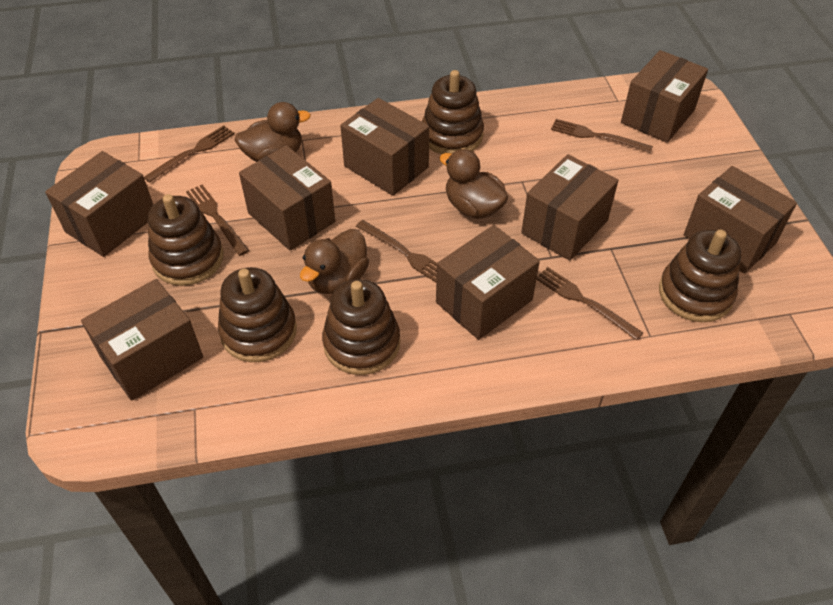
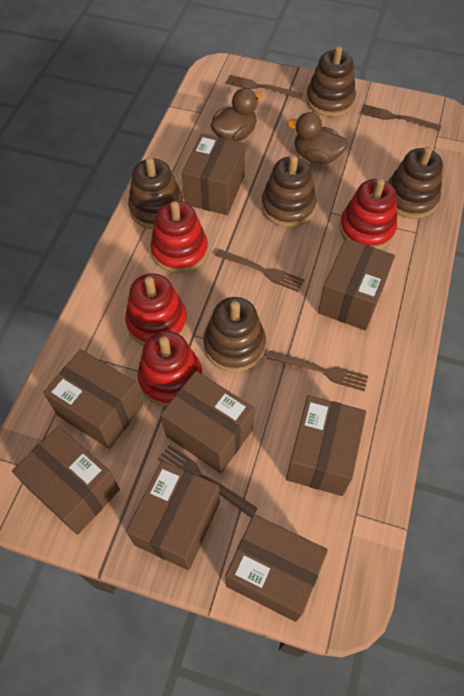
brown duck: 3 -> 2
red stacking toy: 0 -> 4

